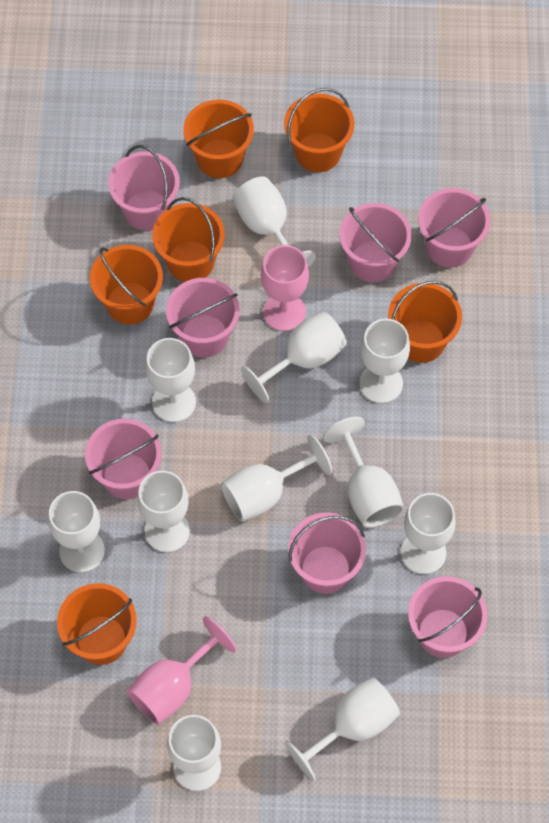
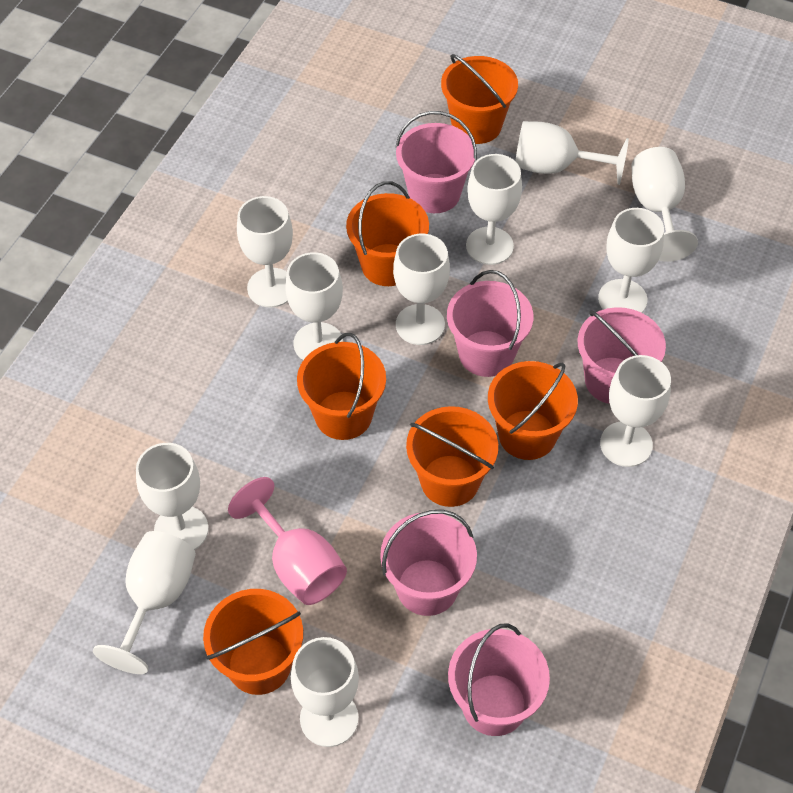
pink bucket: 7 -> 5
pink goblet: 2 -> 1

